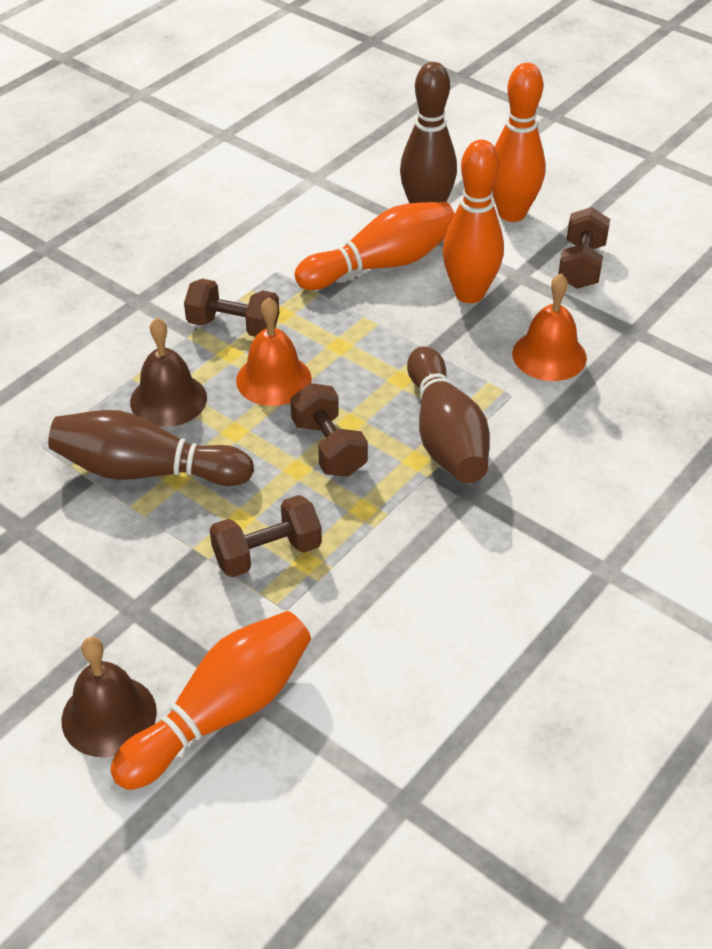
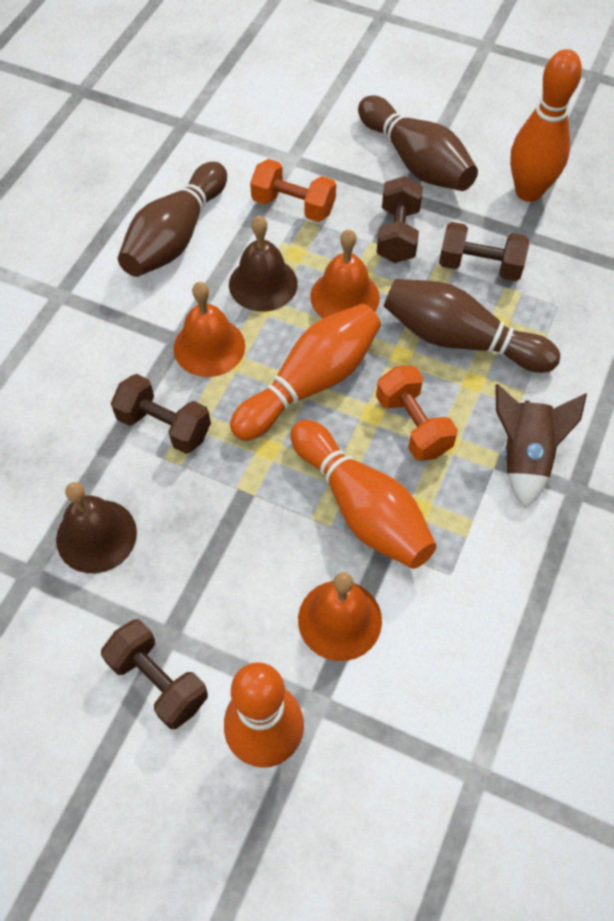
brown rocket: 0 -> 1
orange bell: 2 -> 3
orange dumbbell: 0 -> 2

